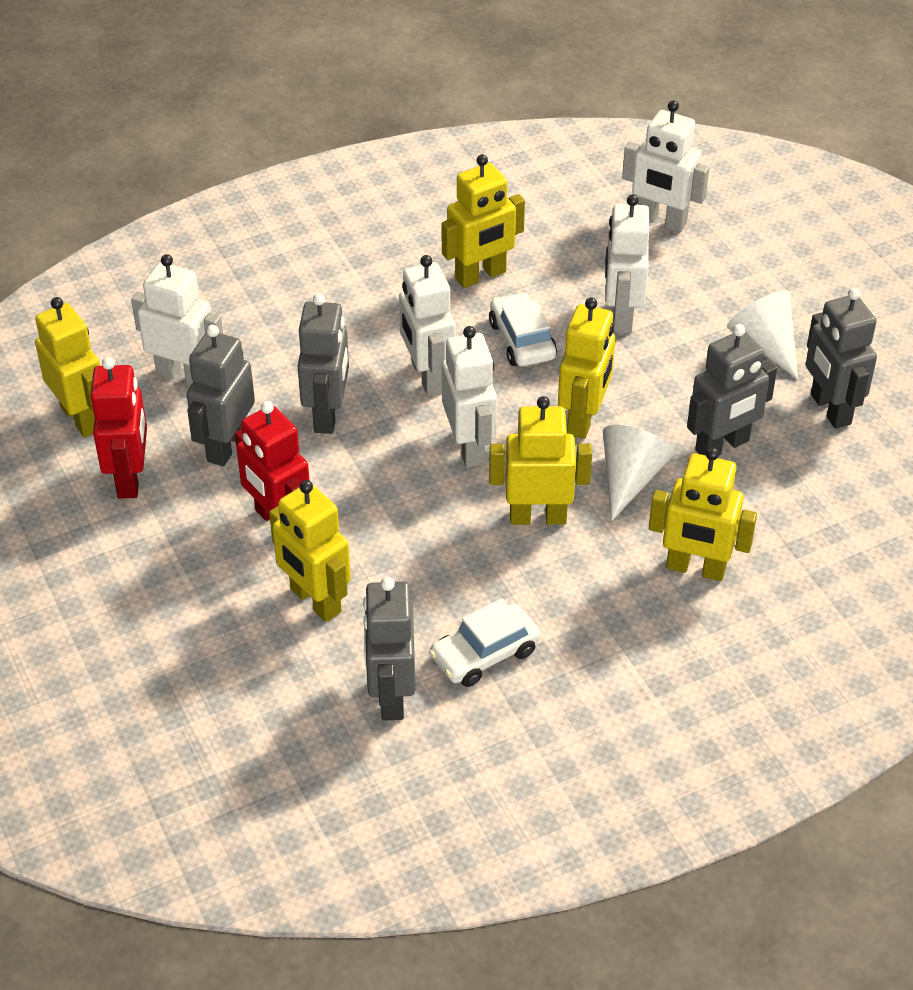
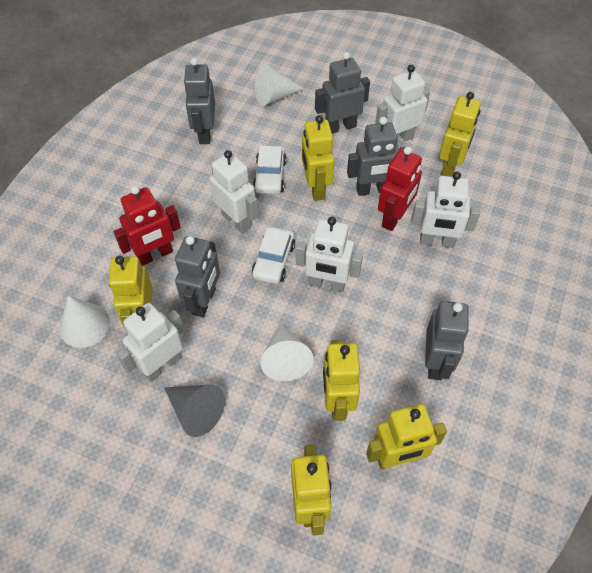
grey cone: 0 -> 1
white cone: 2 -> 3

